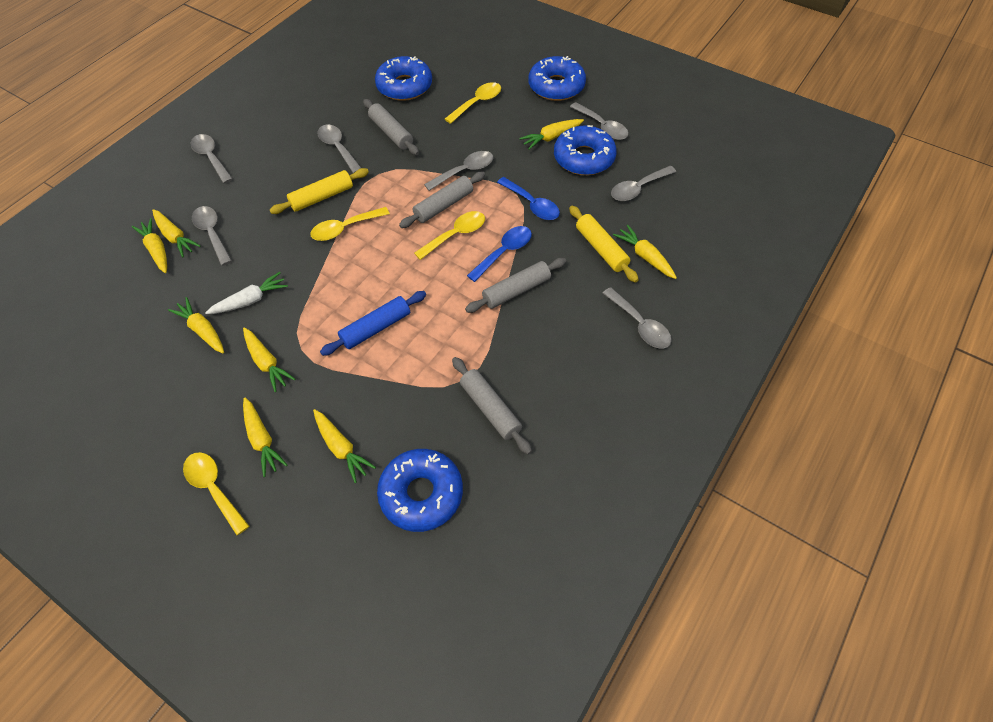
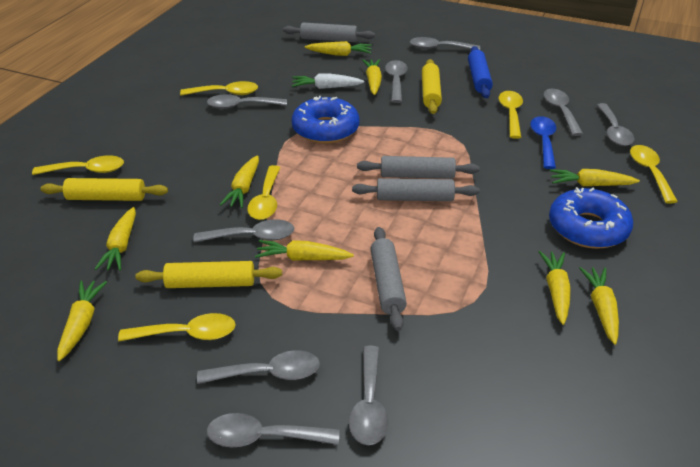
blue donut: 4 -> 2
blue spoon: 2 -> 1
grey spoon: 7 -> 9
yellow carrot: 8 -> 9
yellow rolling pin: 2 -> 3
yellow spoon: 4 -> 6

